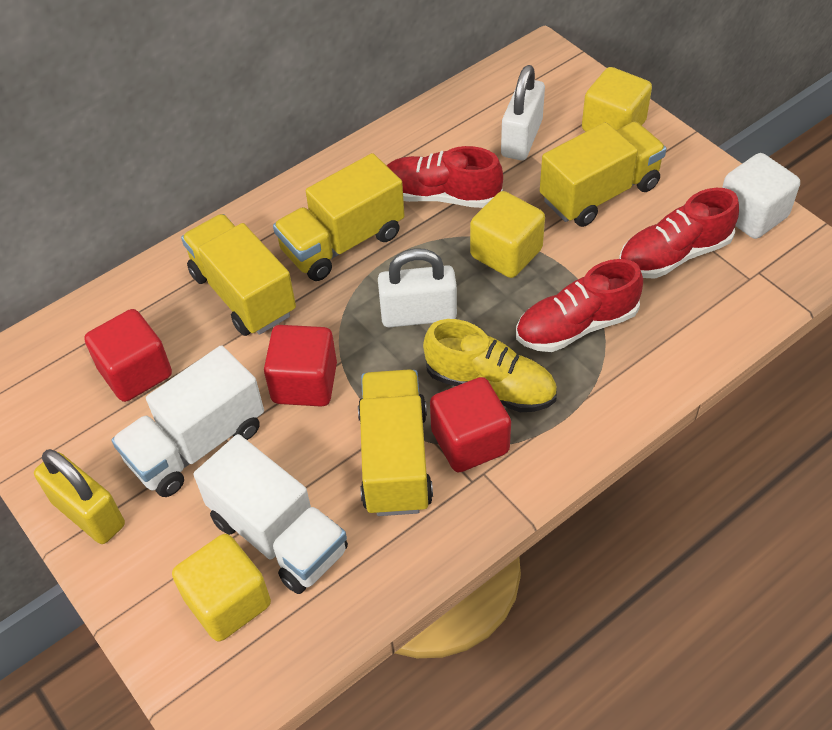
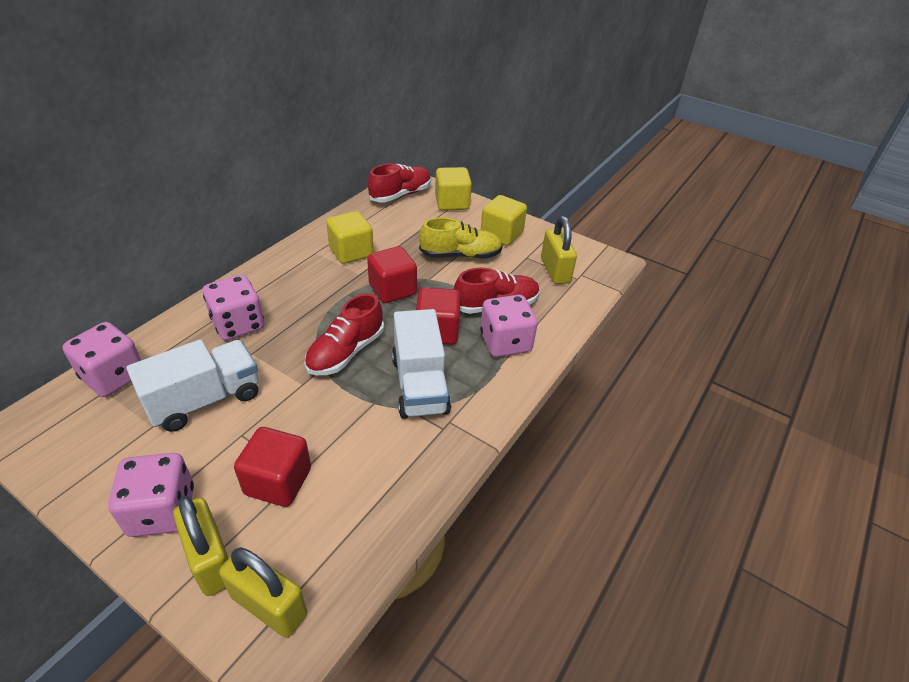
pink dice: 0 -> 4
white cube: 1 -> 0
white padlock: 2 -> 0
yellow padlock: 1 -> 3
yellow truck: 4 -> 0

